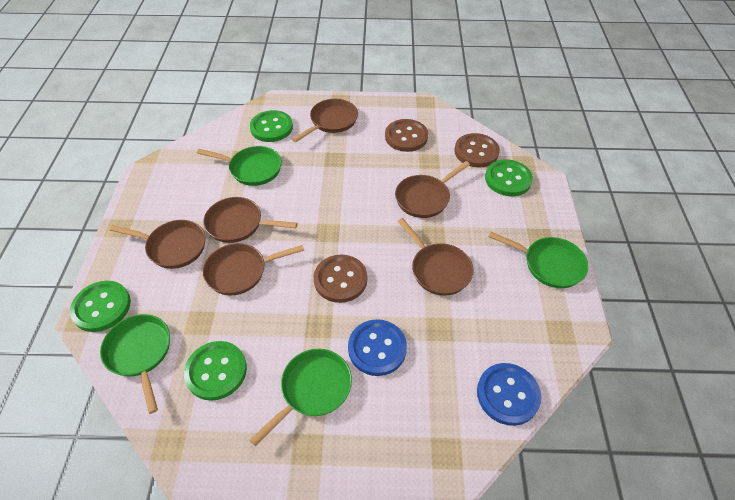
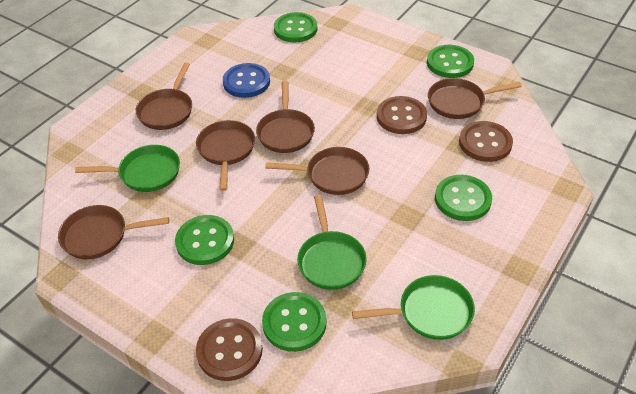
blue button: 2 -> 1
green button: 4 -> 5
green pan: 4 -> 3

